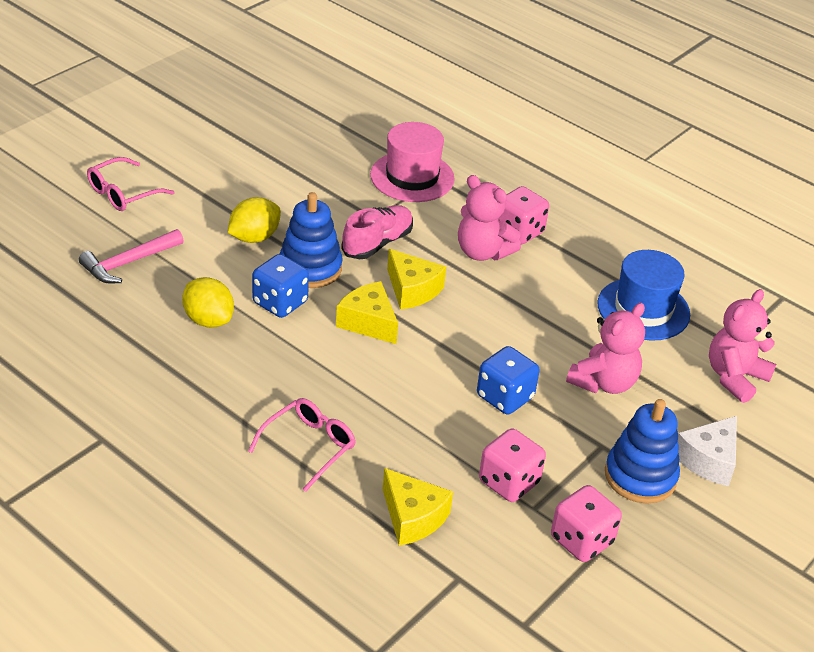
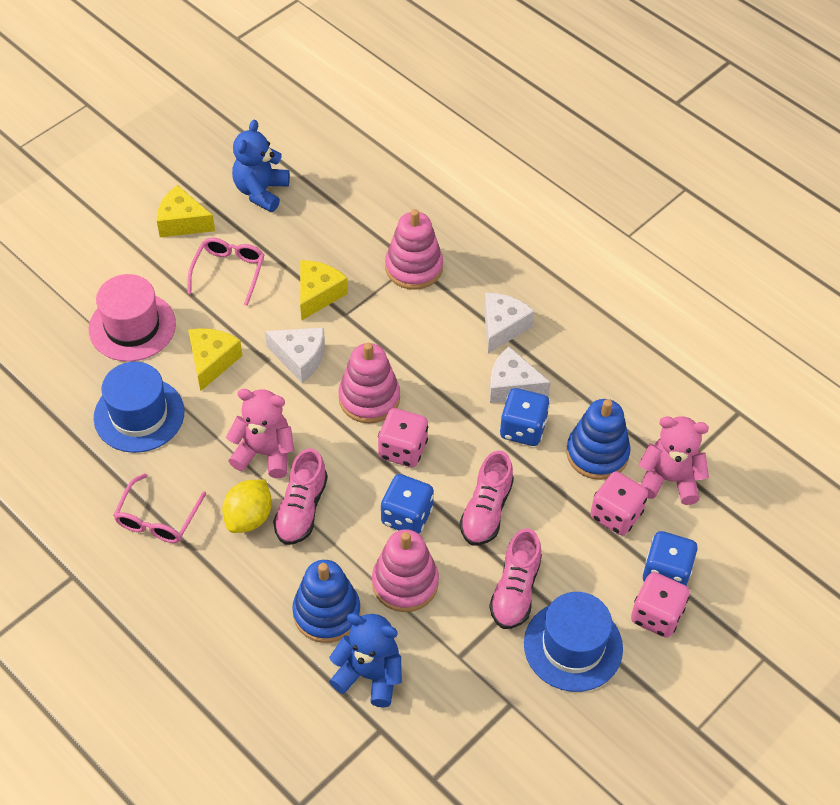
blue dice: 2 -> 3
blue hat: 1 -> 2
blue teddy bear: 0 -> 2
pink hammer: 1 -> 0
pink shoe: 1 -> 3
pink stacking toy: 0 -> 3
pink teddy bear: 3 -> 2
white cheese: 1 -> 3
yellow lemon: 2 -> 1

